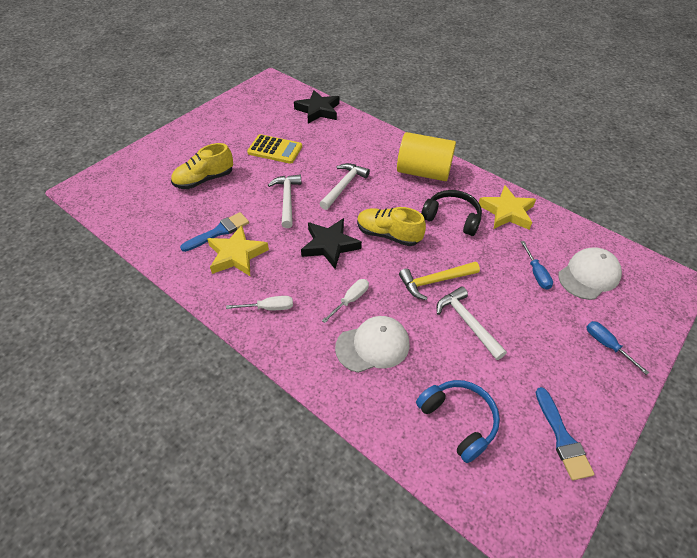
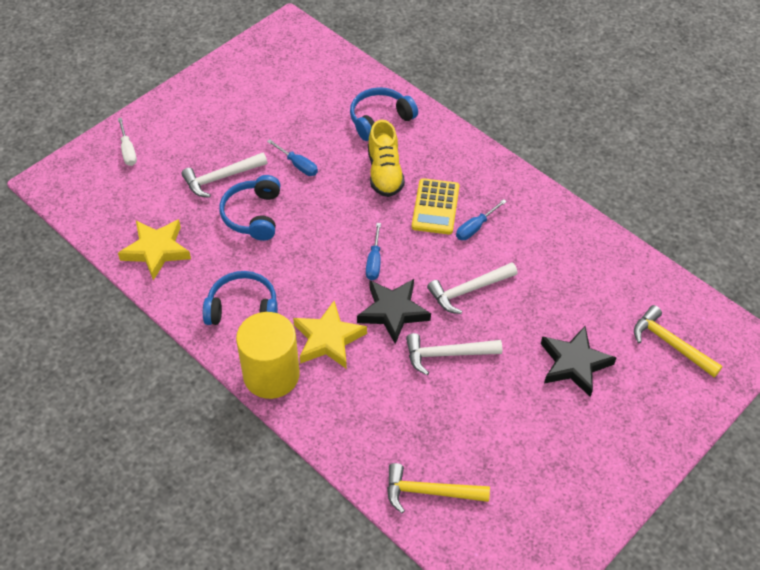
black headphones: 1 -> 0
blue brush: 2 -> 0
blue headphones: 1 -> 3
blue screwdriver: 2 -> 3
white cap: 2 -> 0
white screwdriver: 2 -> 1
yellow hammer: 1 -> 2
yellow shoe: 2 -> 1

